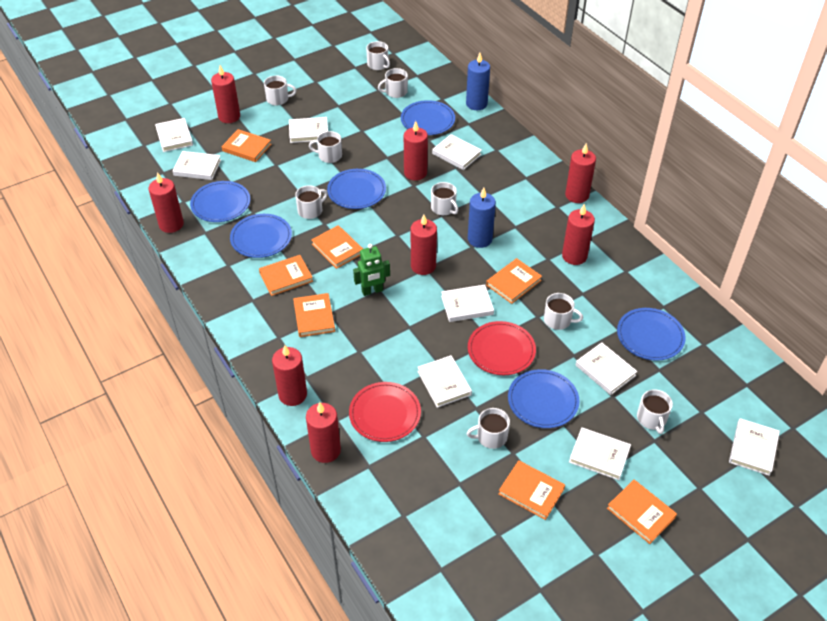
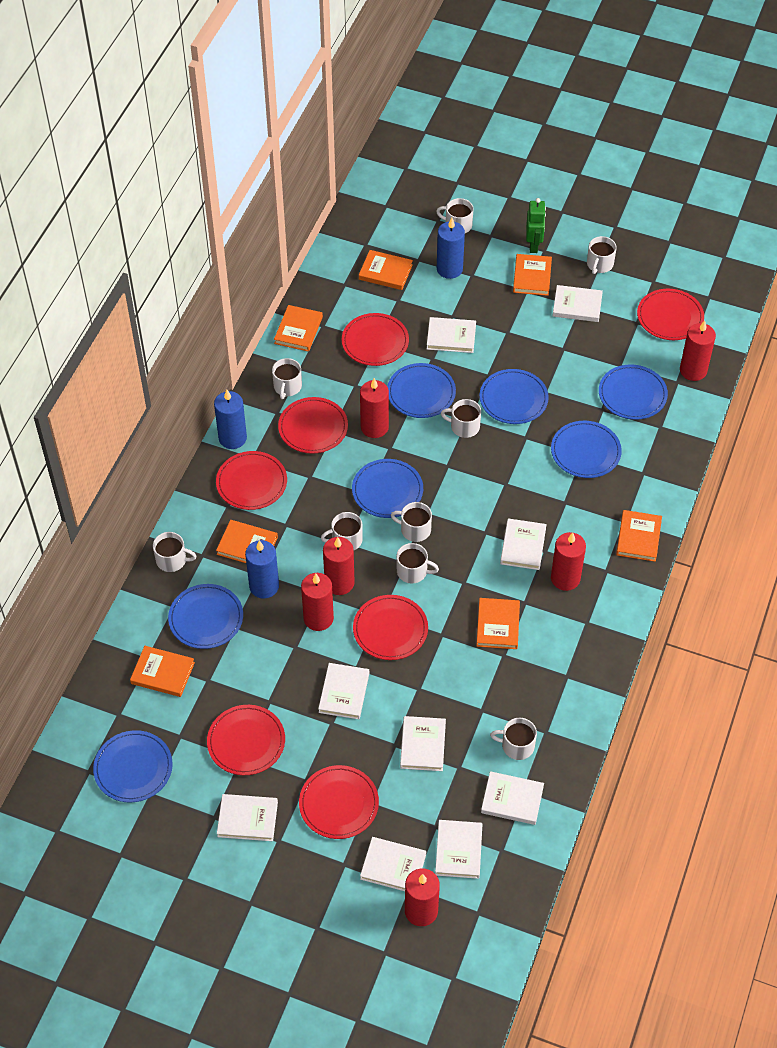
blue candle: 2 -> 3
blue plate: 6 -> 7
red candle: 8 -> 6
red plate: 2 -> 7

